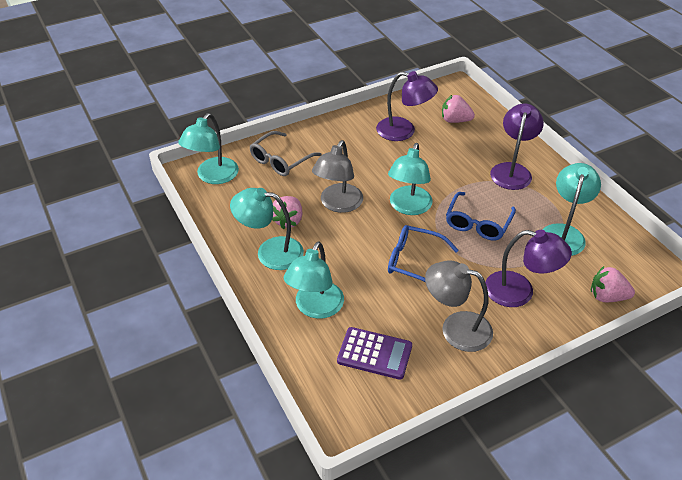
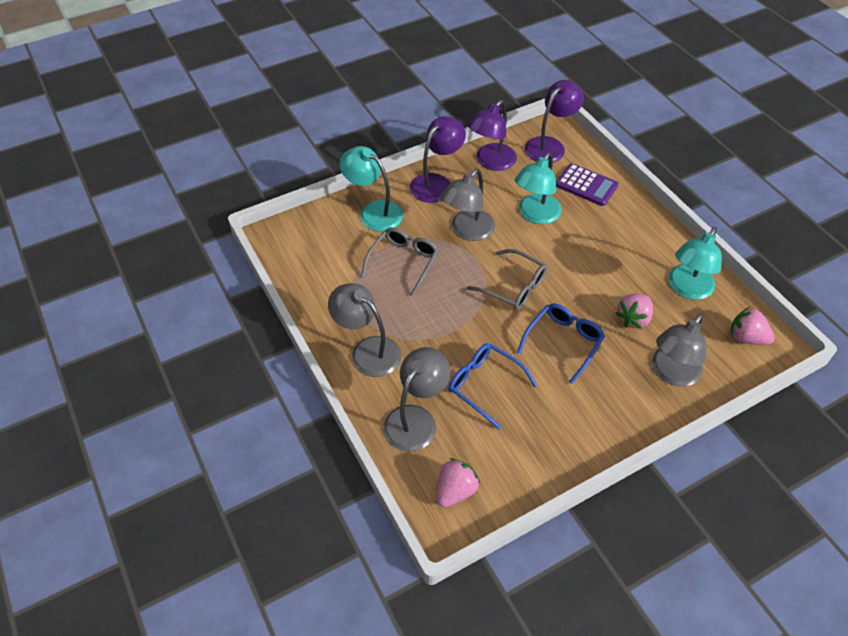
grey glasses: 1 -> 2
grey lamp: 2 -> 4
turquoise lamp: 5 -> 3

